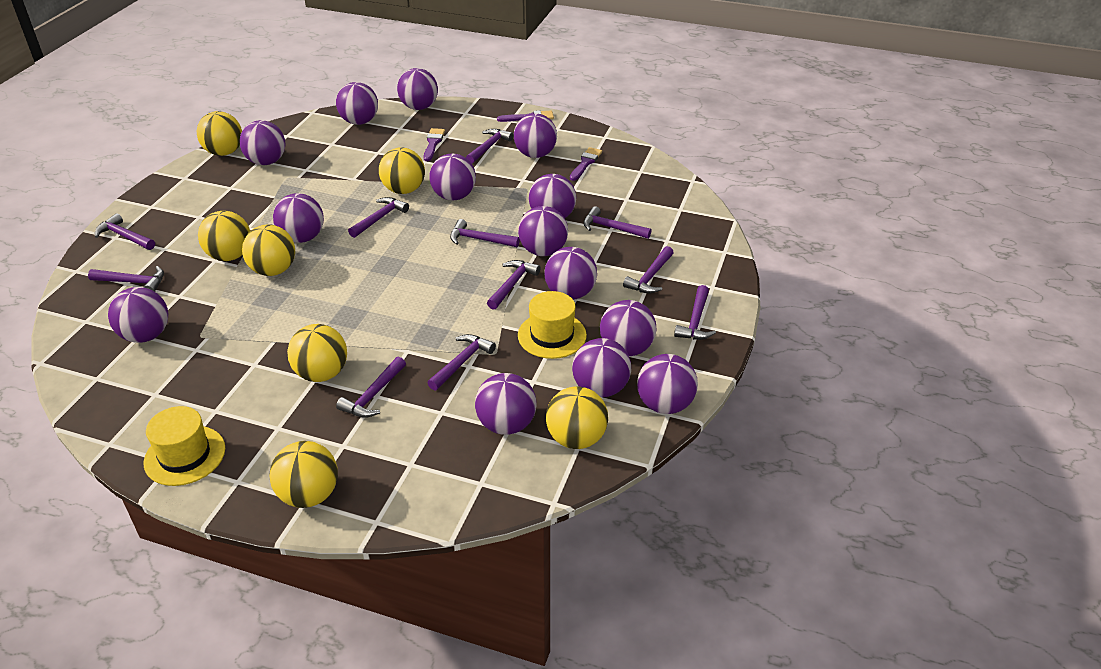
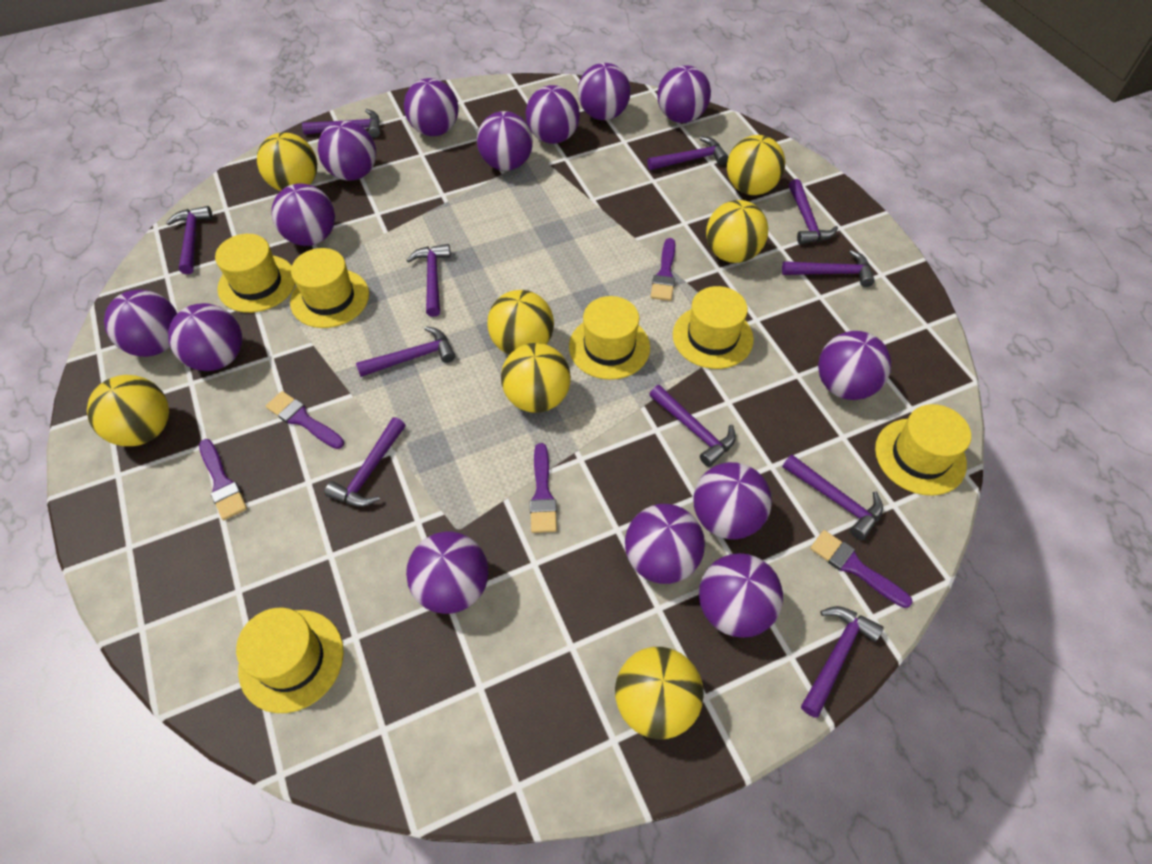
purple brush: 3 -> 5
yellow hat: 2 -> 6

